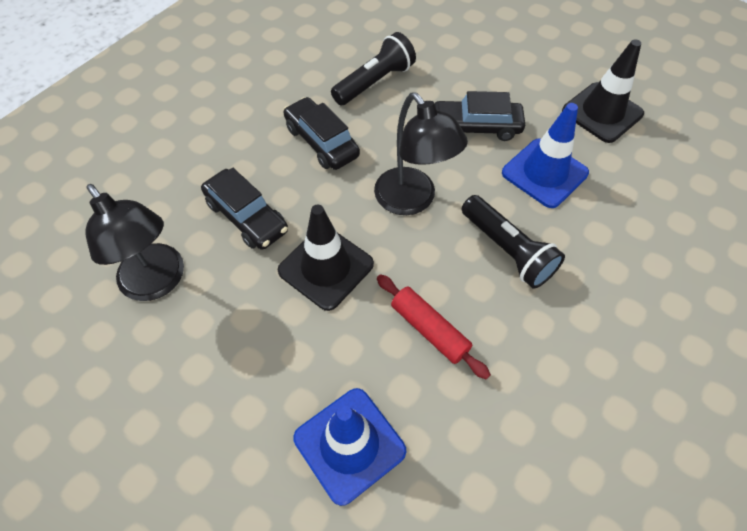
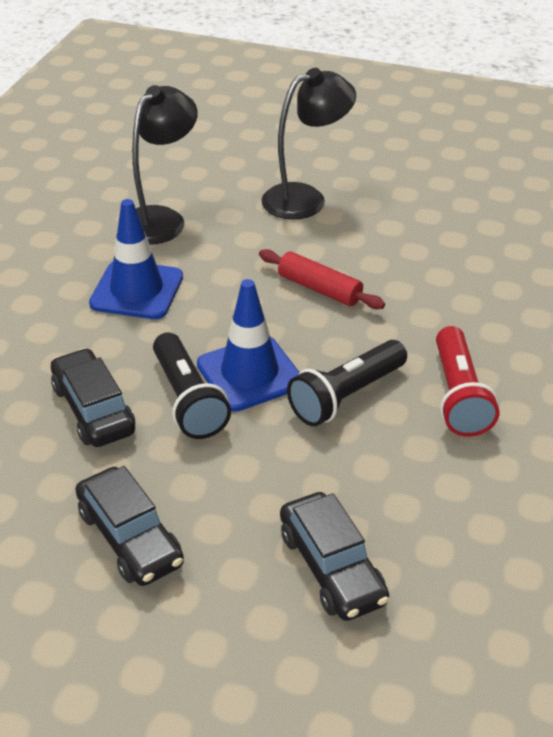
black traffic cone: 2 -> 0
red flashlight: 0 -> 1

